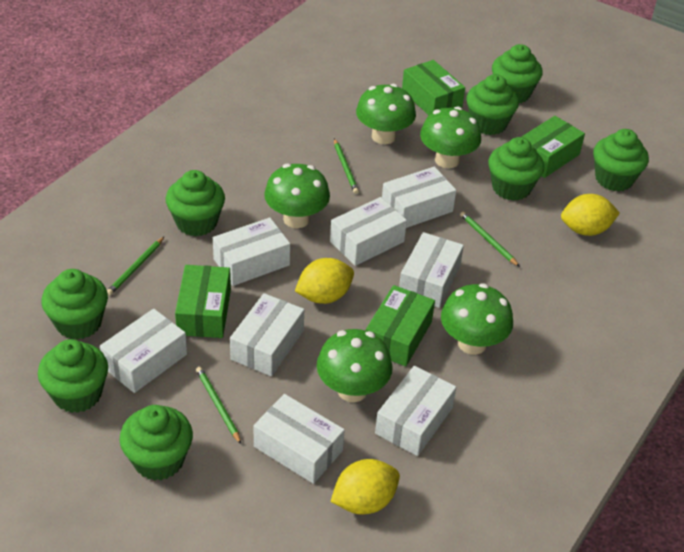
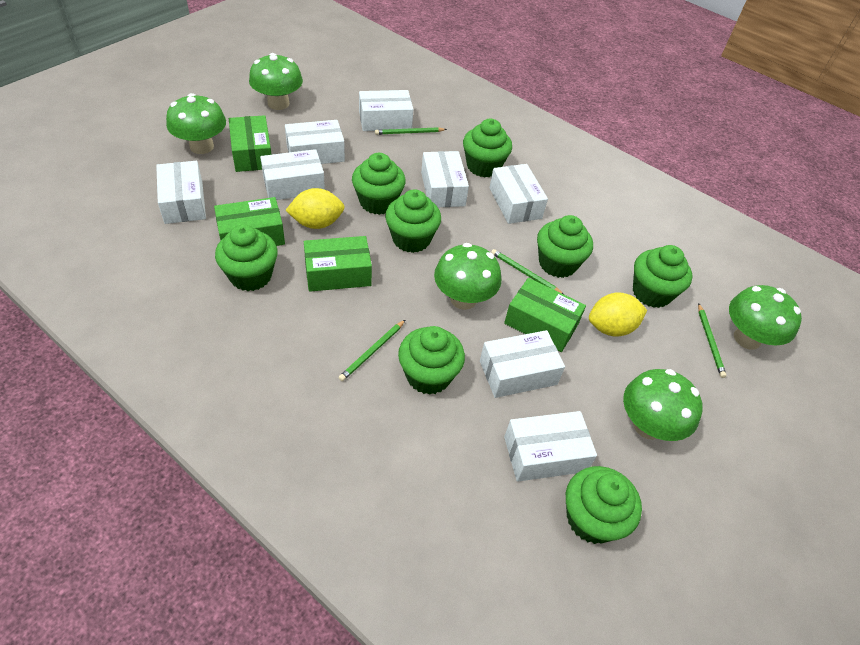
yellow lemon: 3 -> 2

